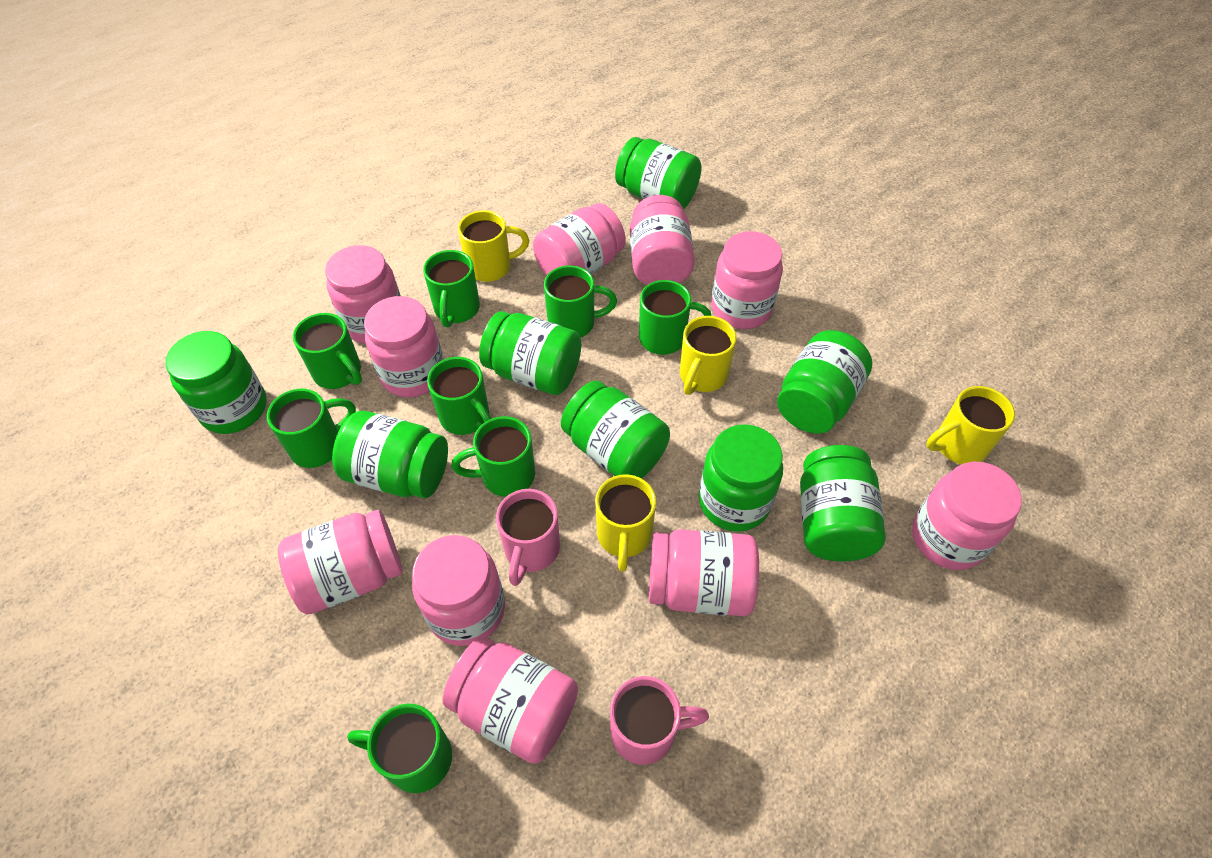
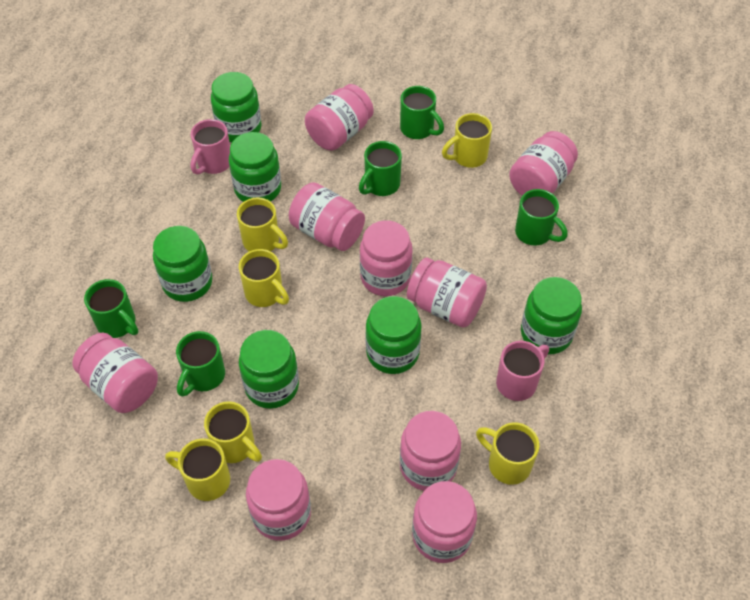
green jar: 8 -> 6
green mug: 8 -> 5
pink jar: 10 -> 9
yellow mug: 4 -> 6

